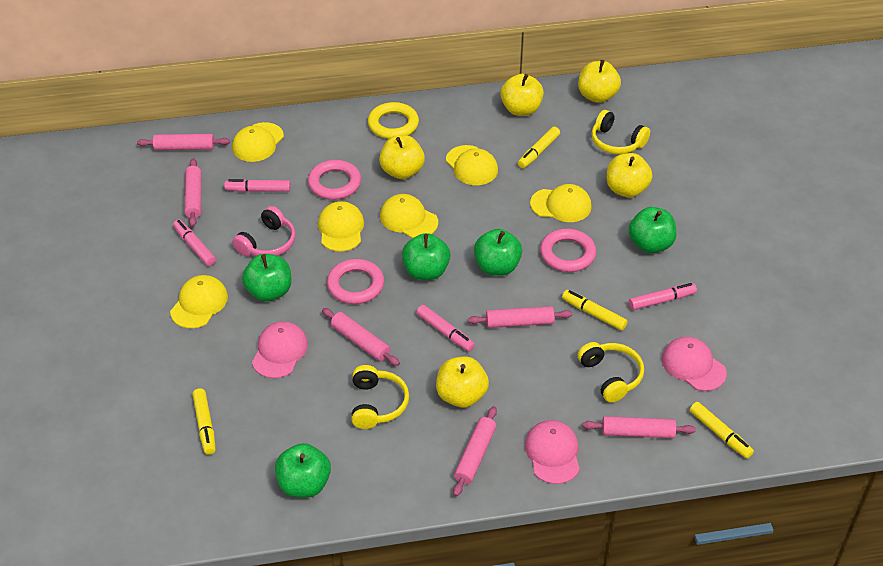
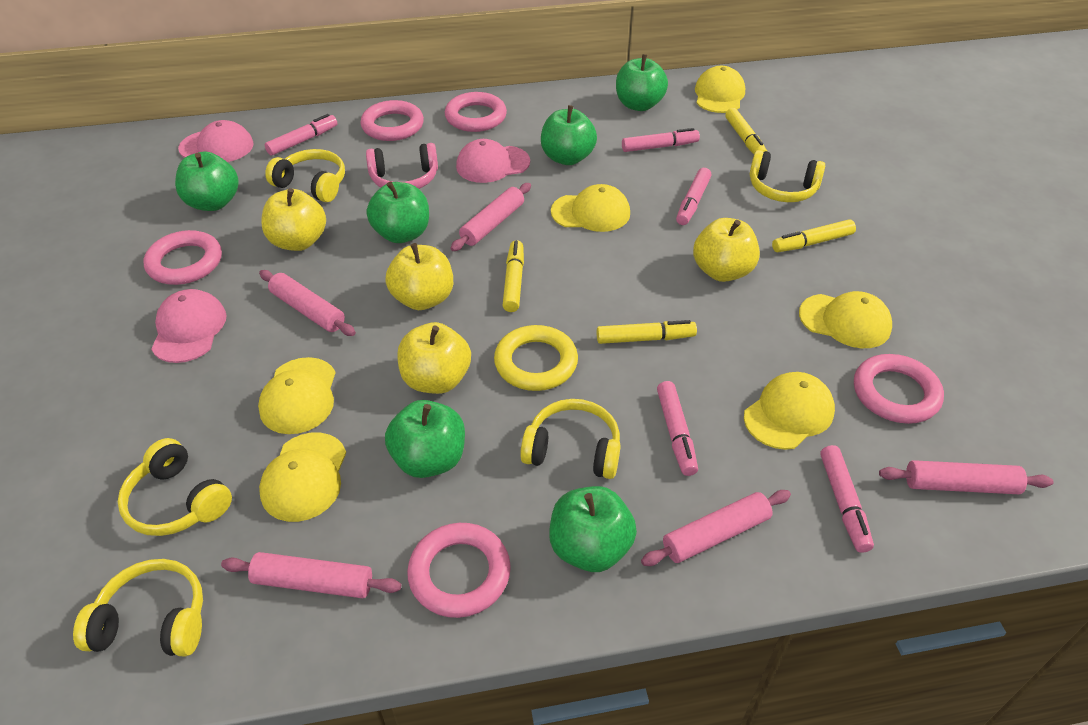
green apple: 5 -> 6
pink marker: 4 -> 5
pink ring: 3 -> 5
pink rolling pin: 6 -> 5
yellow apple: 5 -> 4
yellow headphones: 3 -> 5

